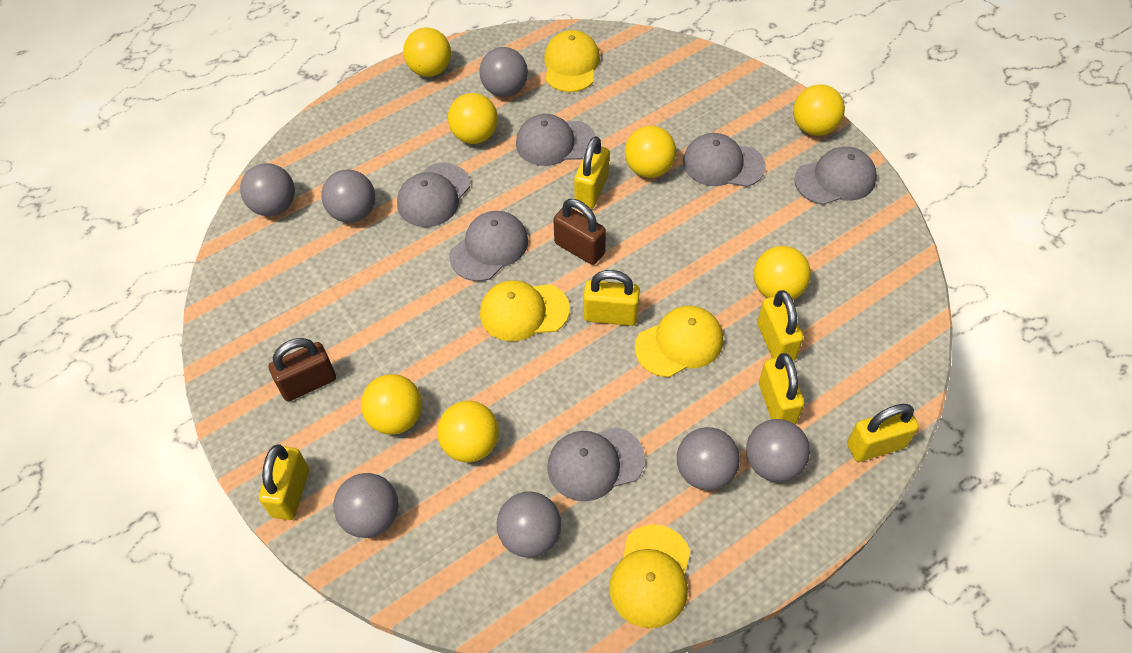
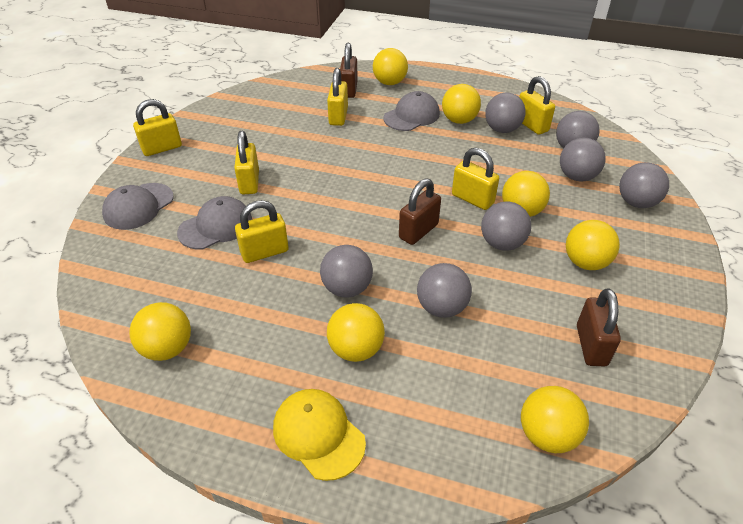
brown padlock: 2 -> 3
grey cap: 6 -> 3
yellow cap: 4 -> 1

